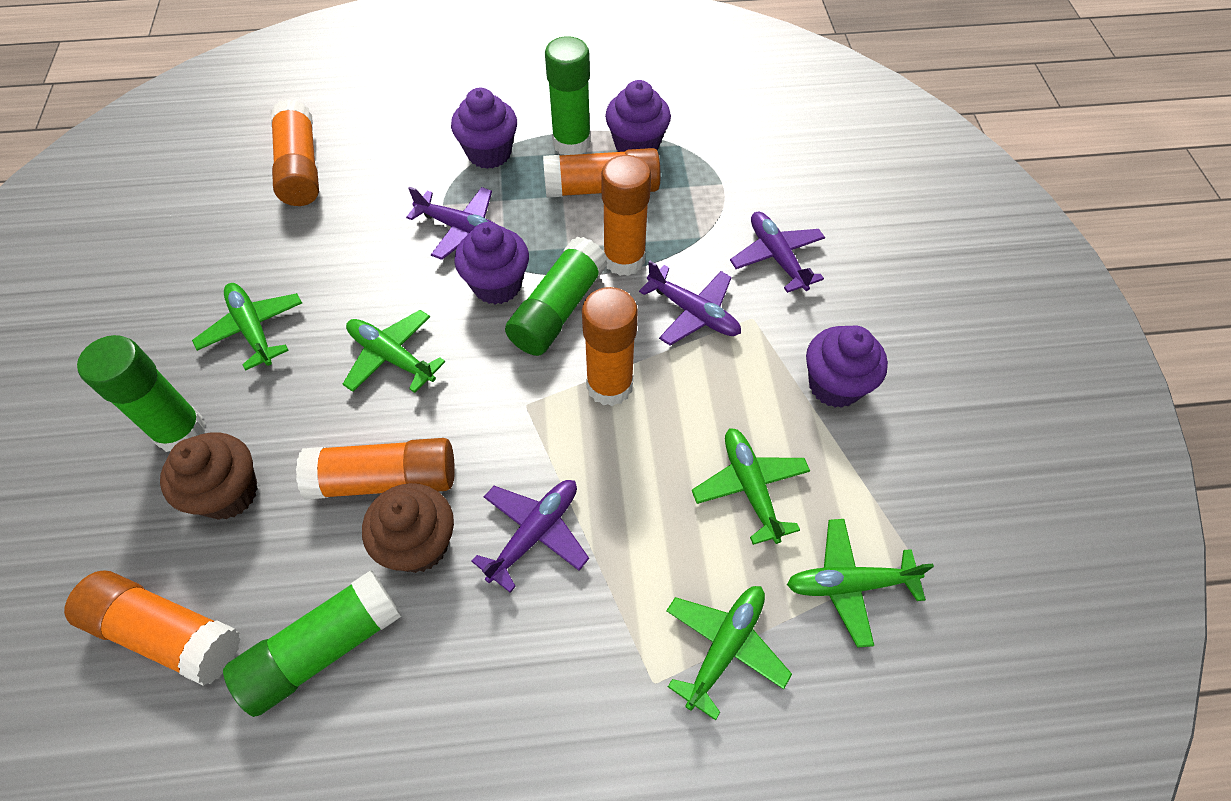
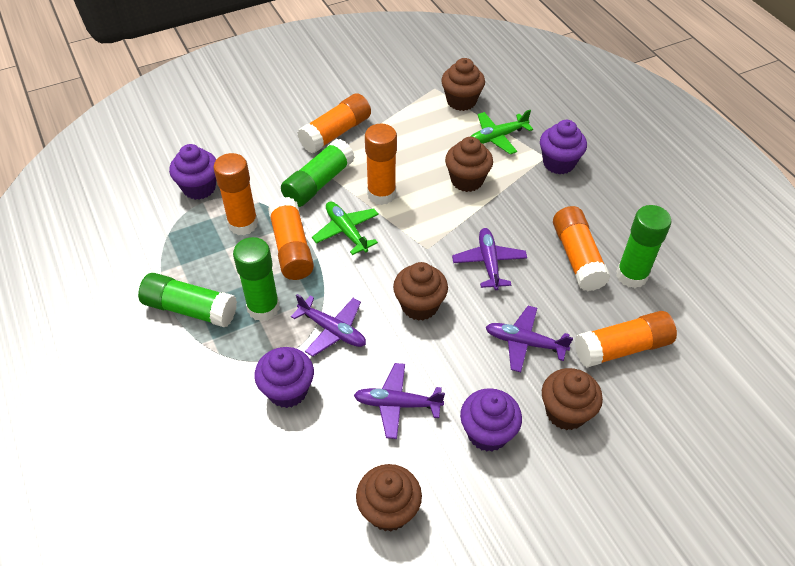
brown cupcake: 2 -> 5
green plane: 5 -> 2

